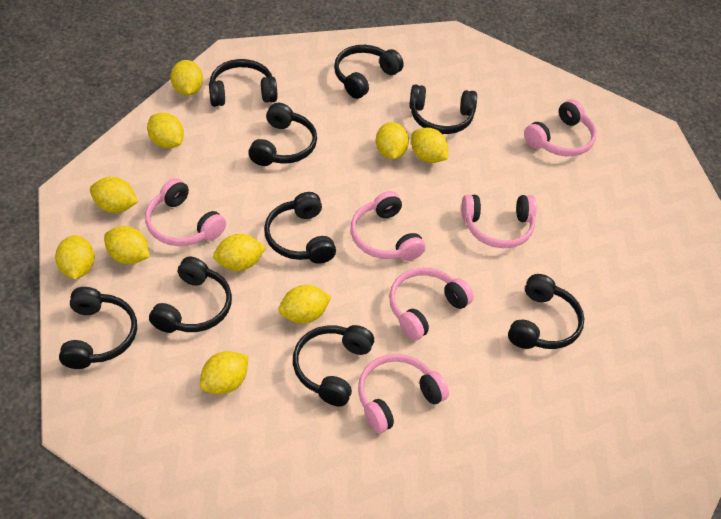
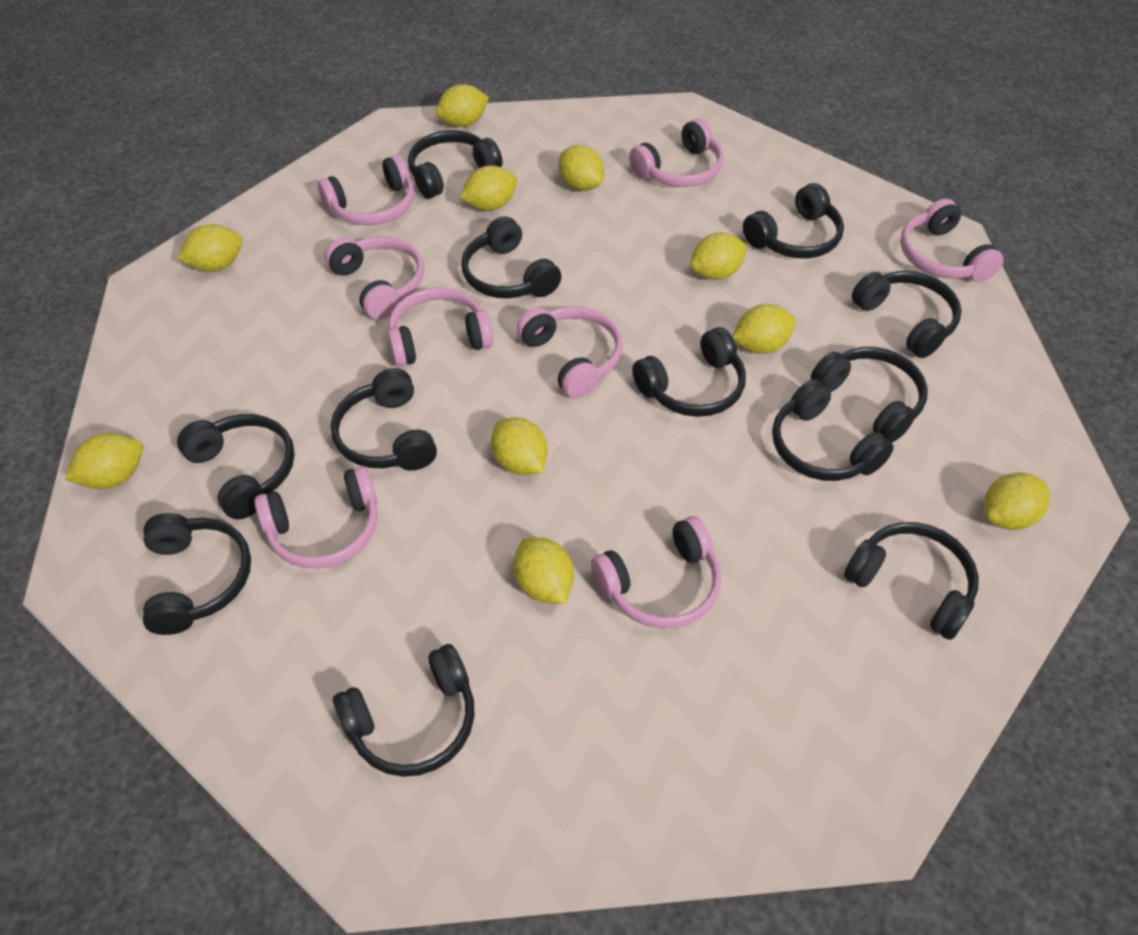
black headphones: 9 -> 12
pink headphones: 6 -> 8

